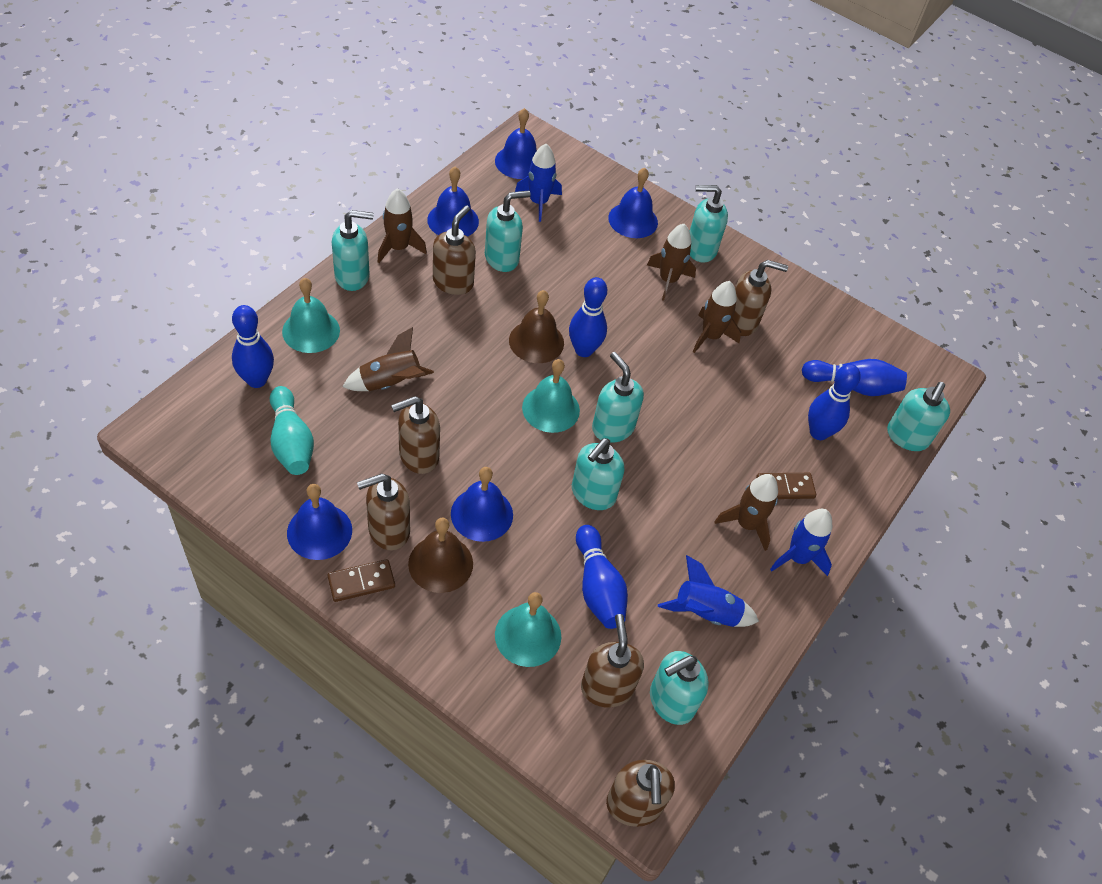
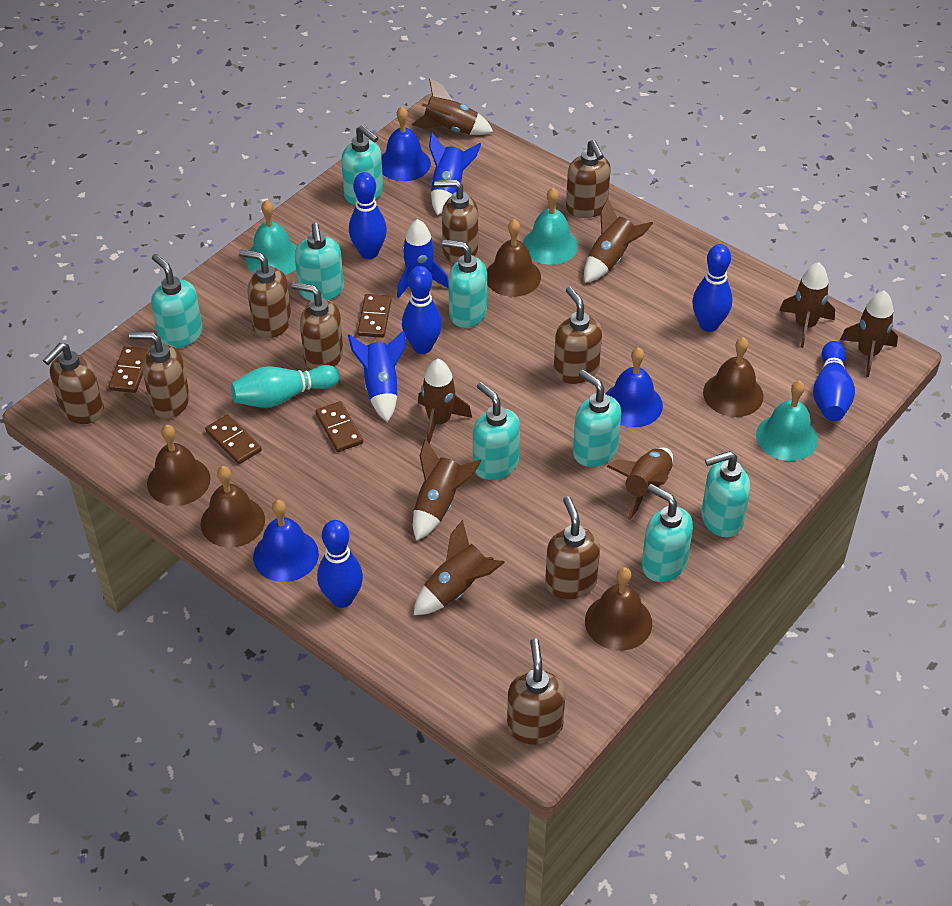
blue bell: 5 -> 3
brown bell: 2 -> 5
brown domino: 2 -> 4
brown rocket: 5 -> 8
brown soap dispenser: 6 -> 9
turquoise soap dispenser: 7 -> 8

